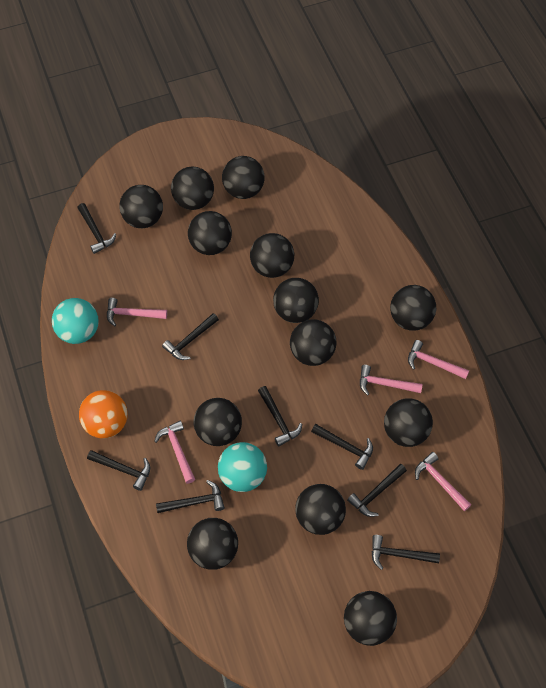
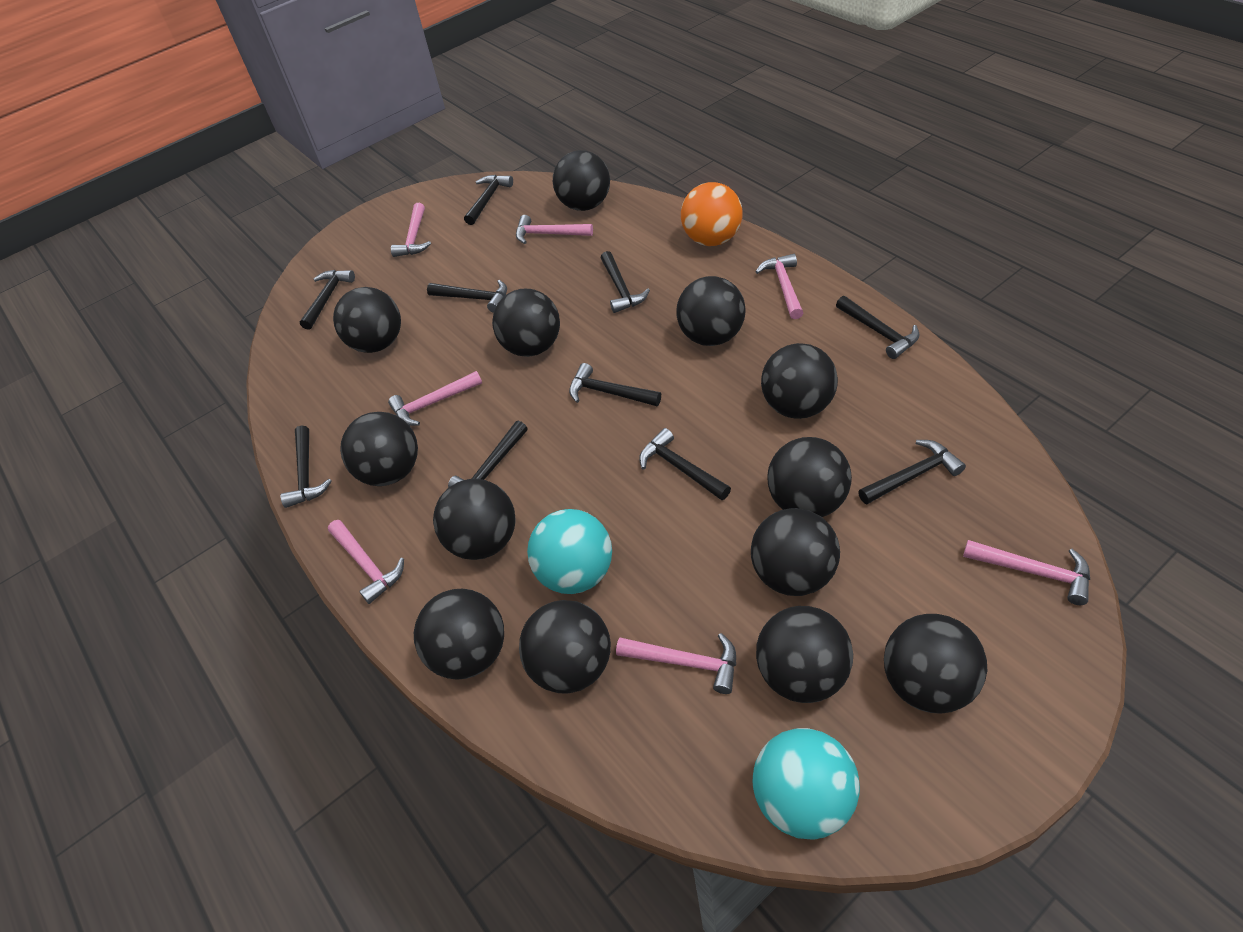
black hammer: 8 -> 10
pink hammer: 5 -> 7

